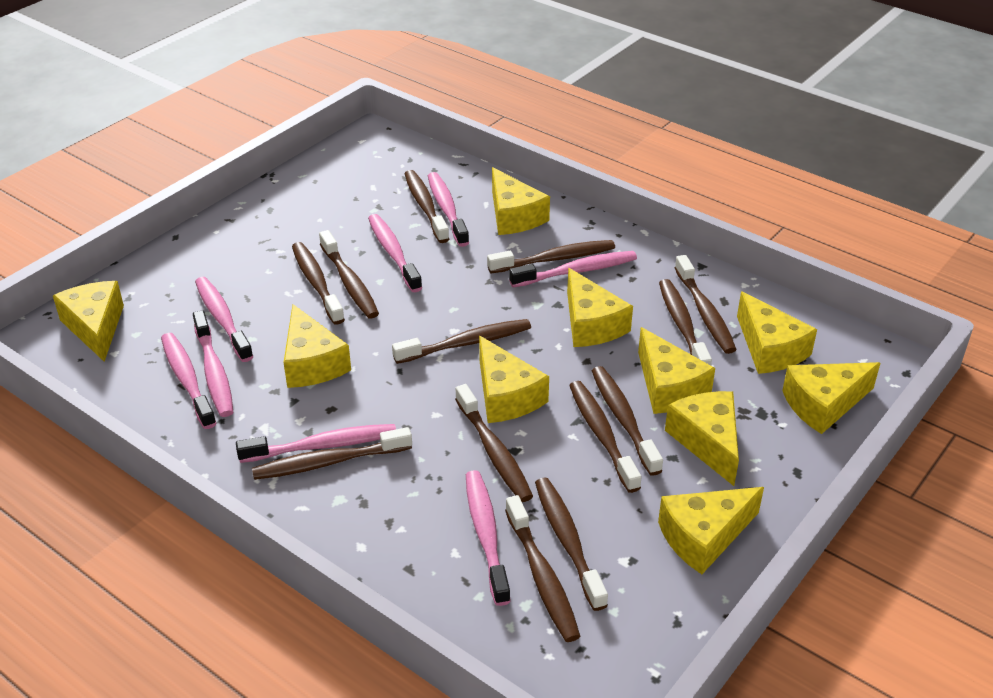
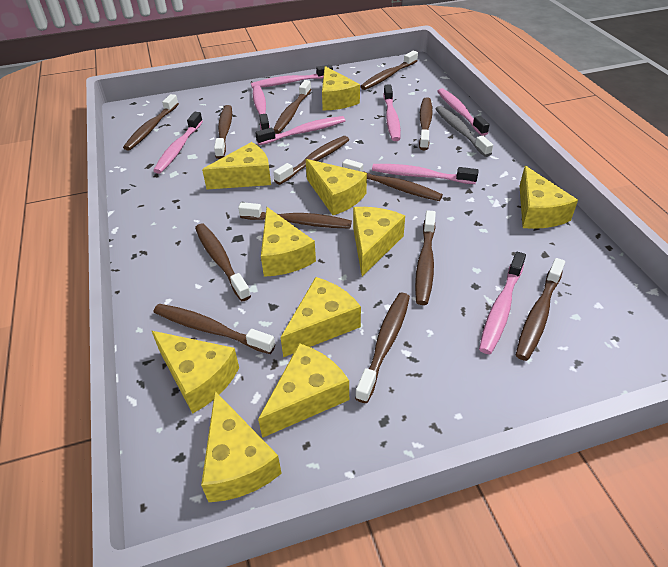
grey toothbrush: 0 -> 1

